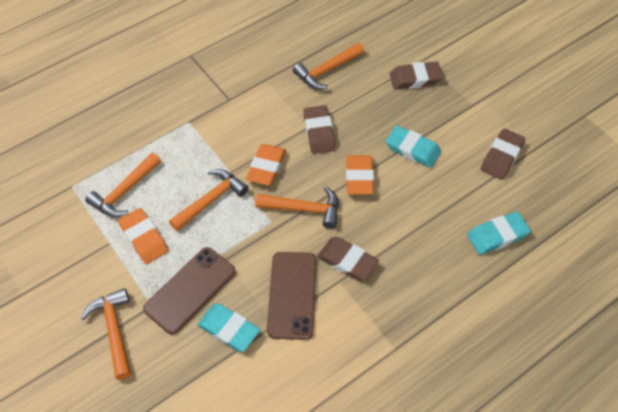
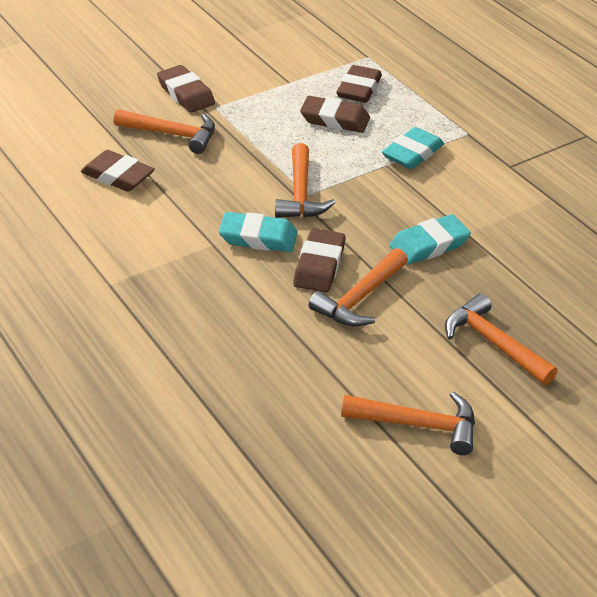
brown eraser: 4 -> 5
brown phone: 2 -> 0
orange eraser: 3 -> 0

